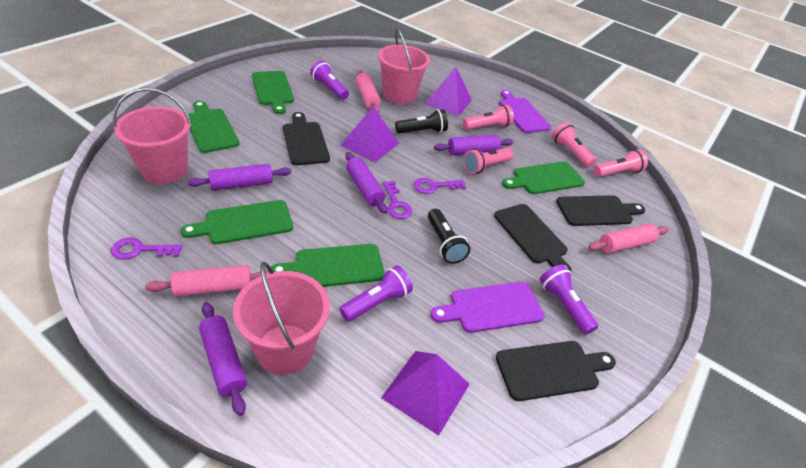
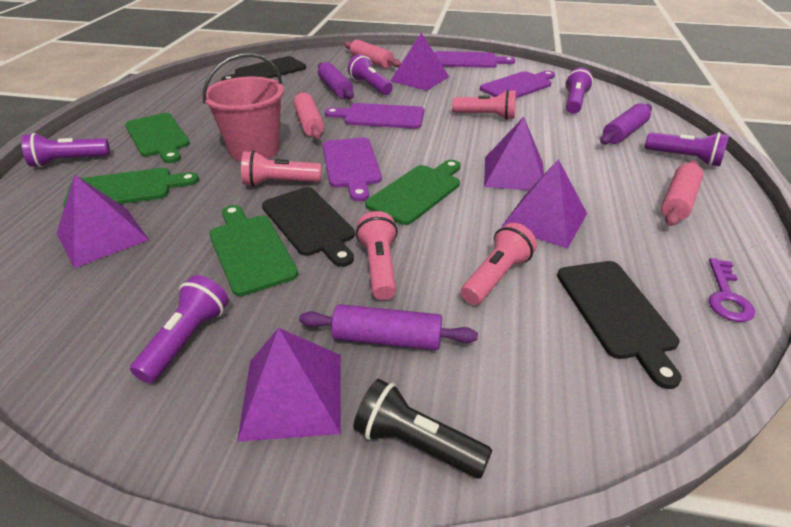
black cutting board: 4 -> 3
black flashlight: 2 -> 1
green cutting board: 5 -> 4
pink bucket: 3 -> 1
purple cutting board: 2 -> 4
purple flashlight: 3 -> 5
purple key: 3 -> 1
purple pyramid: 3 -> 5
purple rolling pin: 4 -> 3

